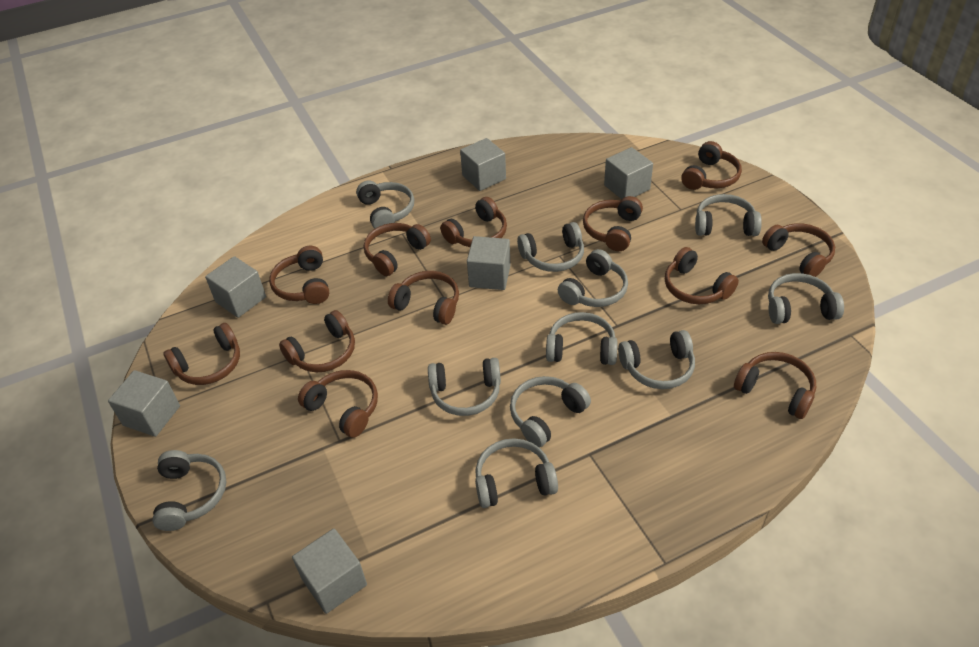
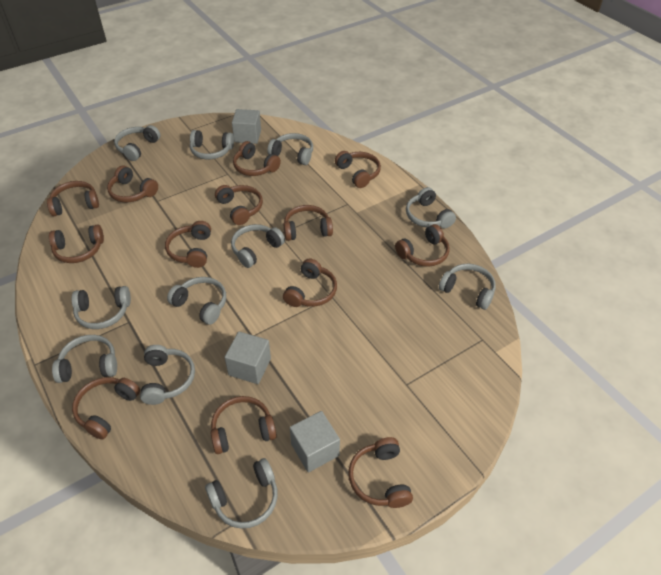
brown headphones: 12 -> 13
grey cube: 6 -> 3

